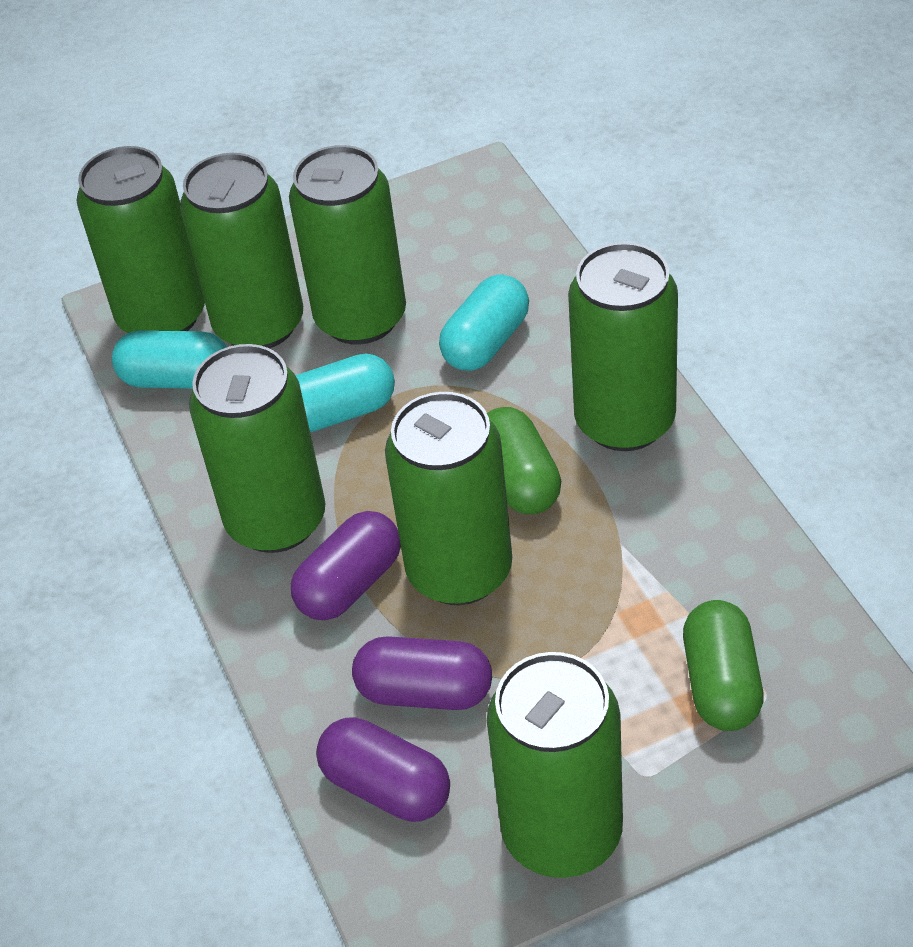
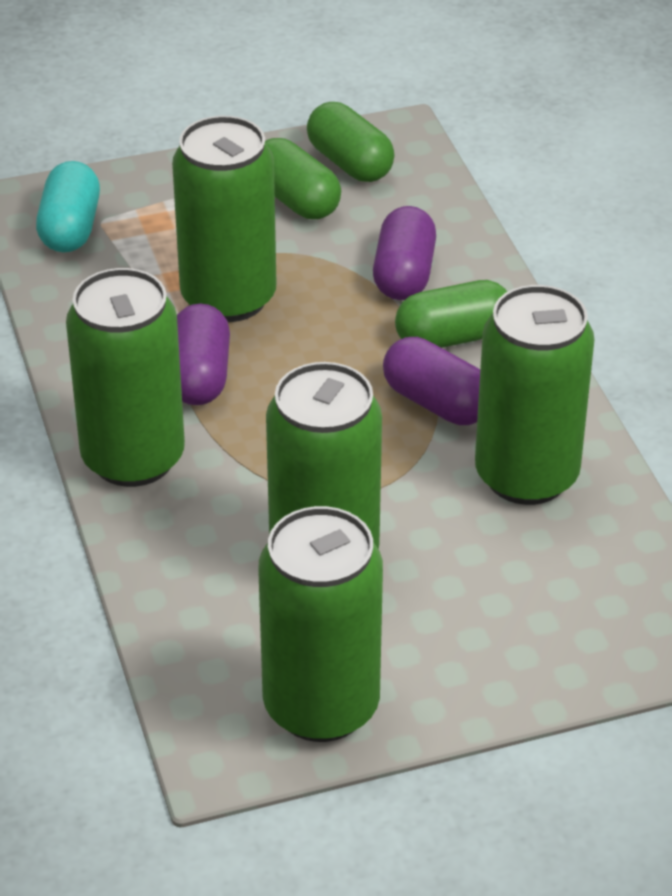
green can: 7 -> 5
green capsule: 2 -> 3
turquoise capsule: 3 -> 1

